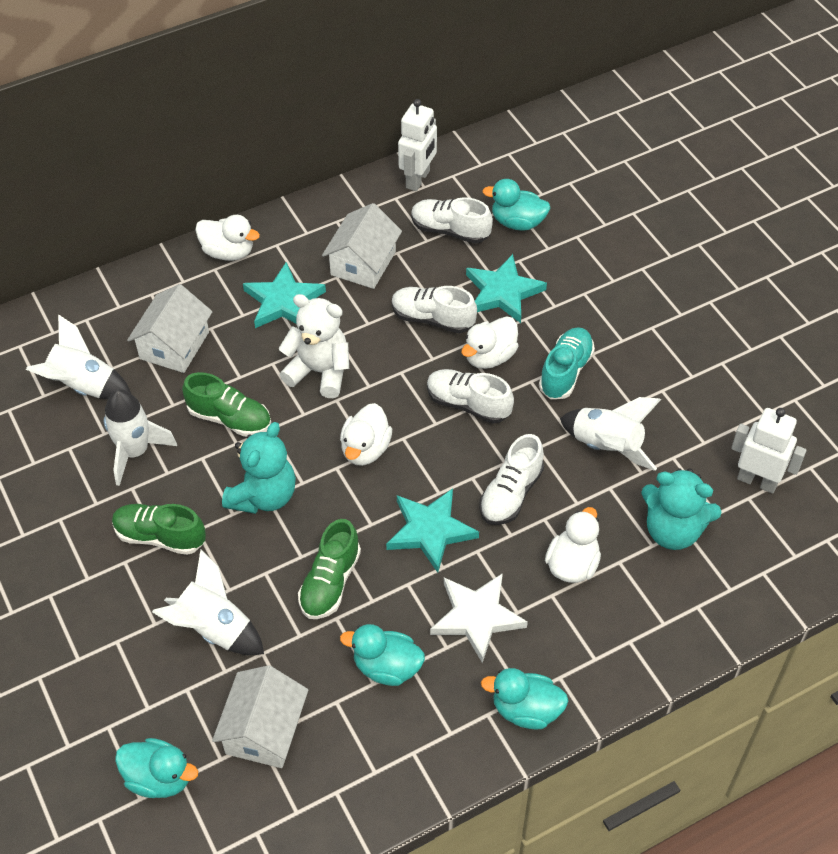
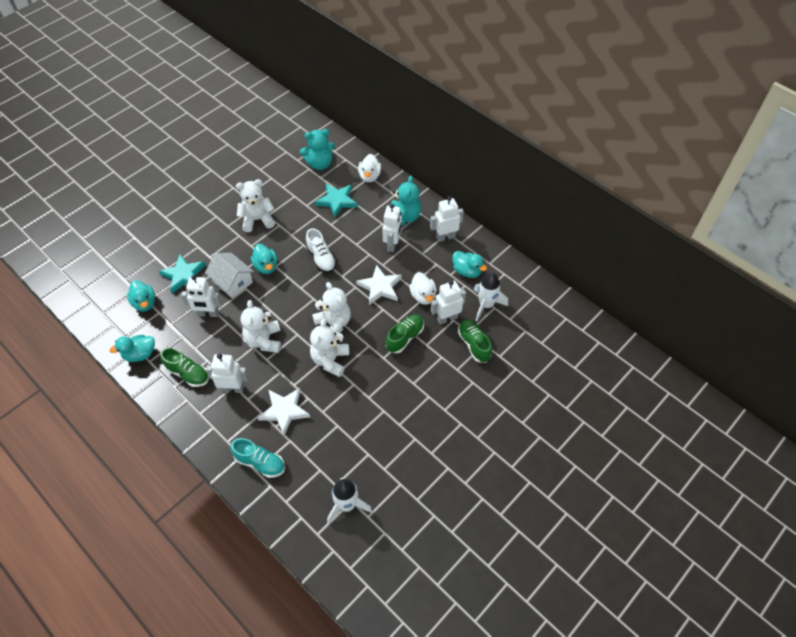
turquoise star: 3 -> 2
white duck: 4 -> 2
white house: 3 -> 1
white robot: 2 -> 5
white rocket: 4 -> 2
white shoe: 4 -> 1
white star: 1 -> 2
white teddy bear: 1 -> 4

